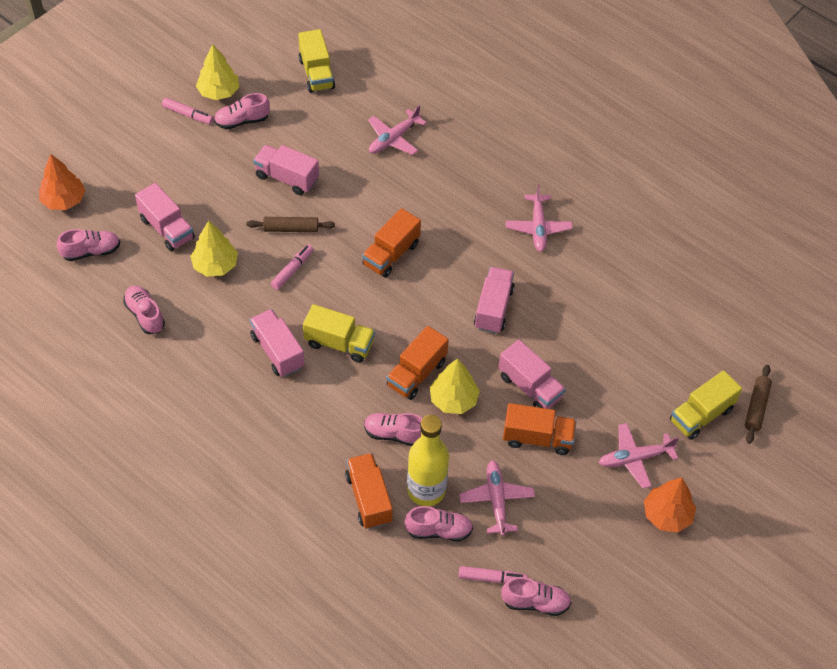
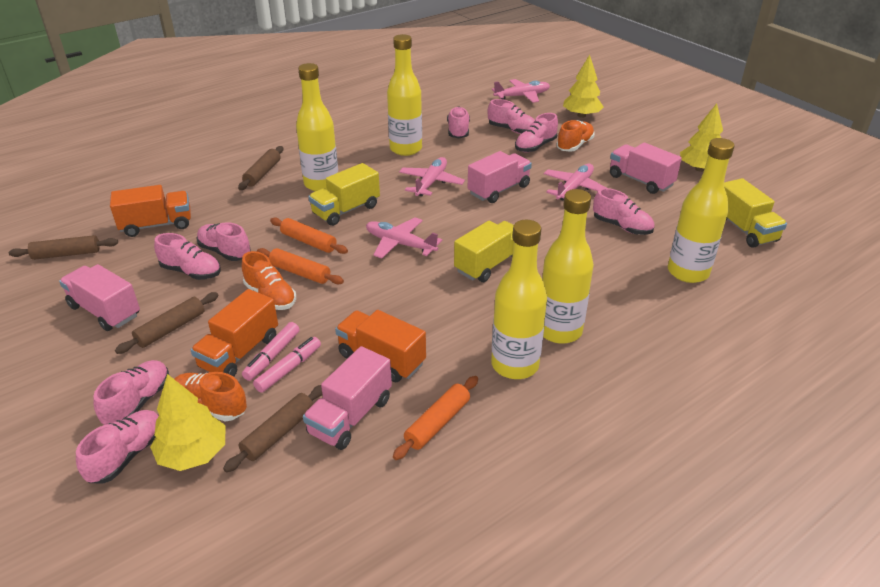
brown rolling pin: 2 -> 4
orange rolling pin: 0 -> 3
orange shoe: 0 -> 3
orange tree: 2 -> 0
orange truck: 4 -> 3
pink marker: 3 -> 2
pink shoe: 6 -> 8
pink truck: 5 -> 4
yellow bottle: 1 -> 5

